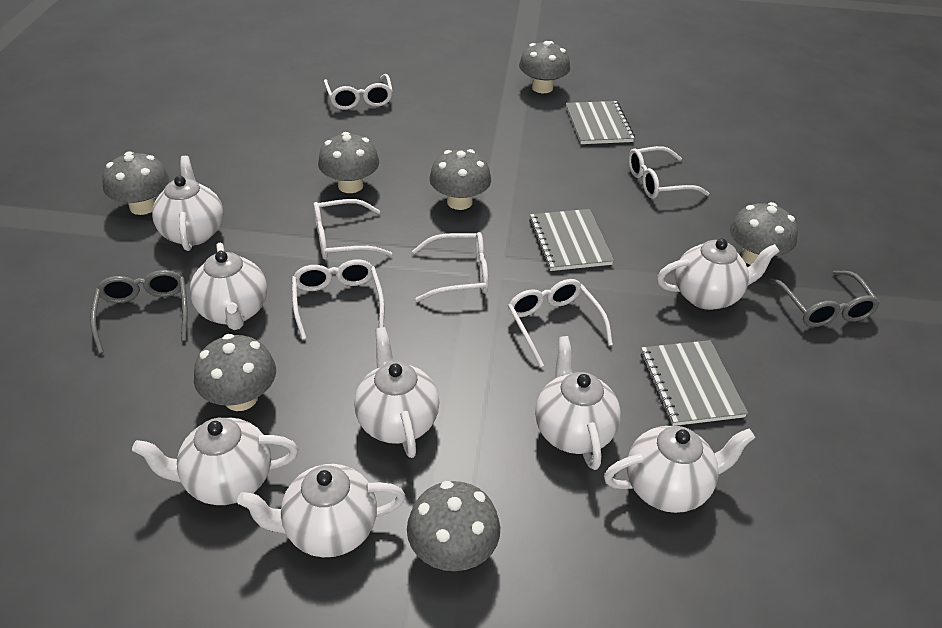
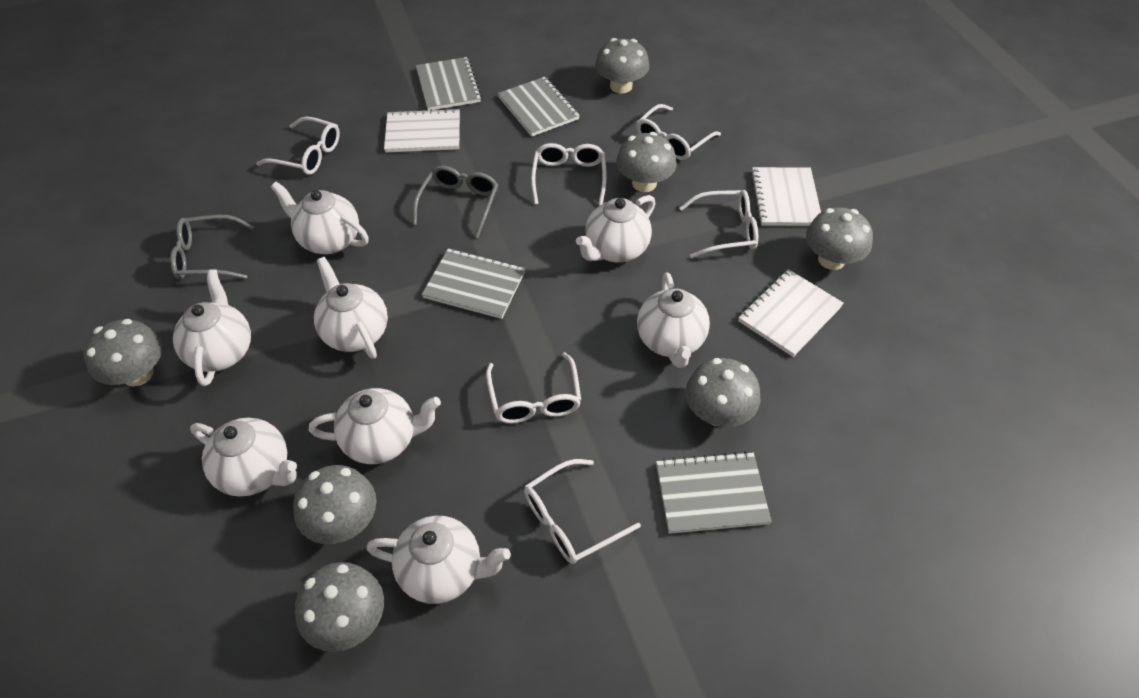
grey notebook: 3 -> 4
white notebook: 0 -> 3

